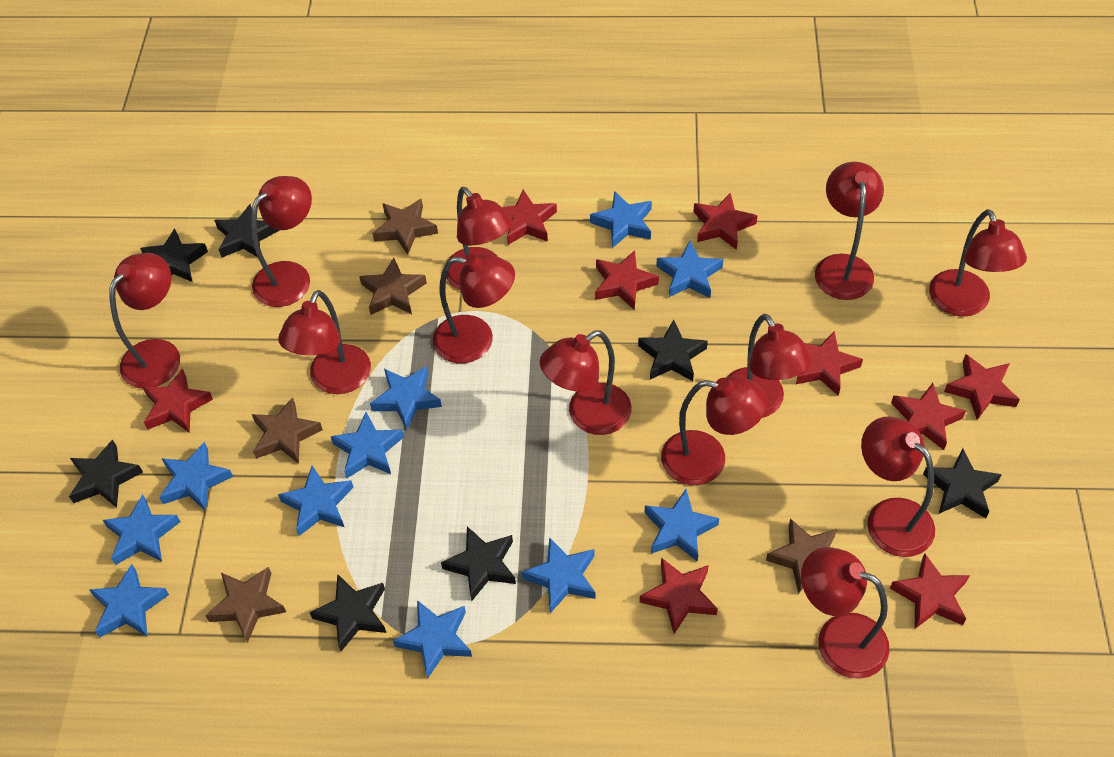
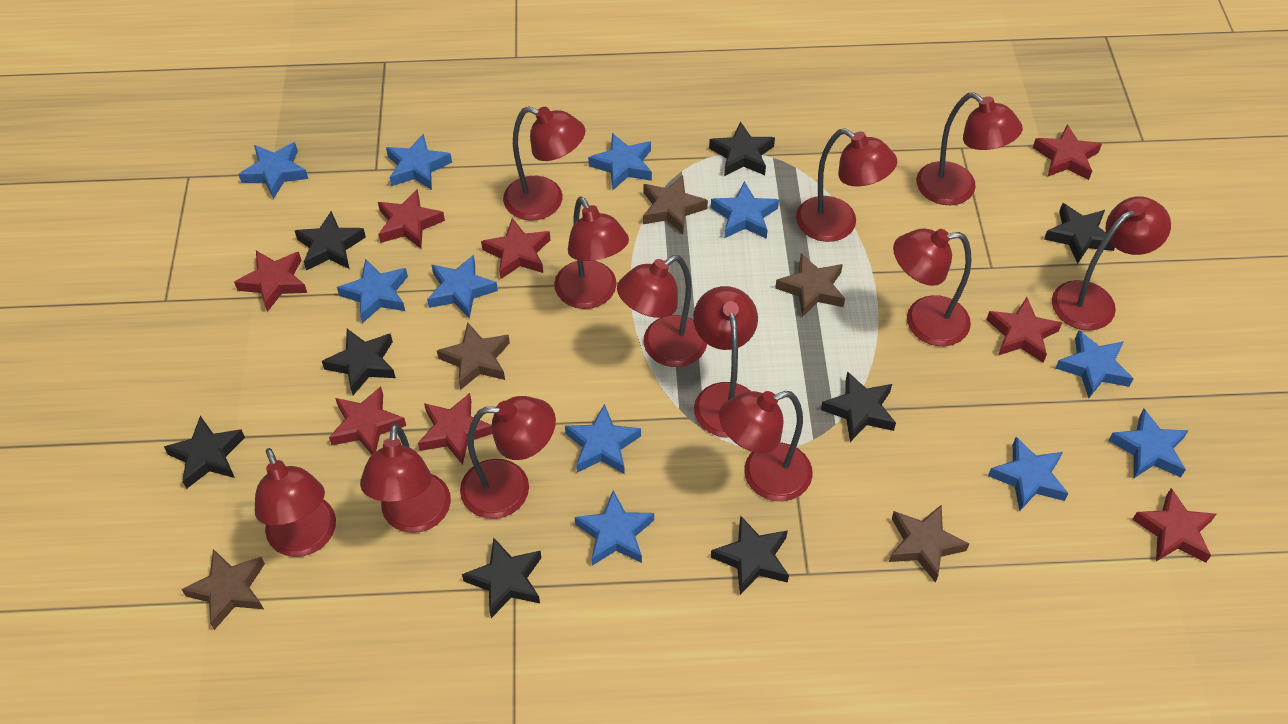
black star: 7 -> 8
red star: 9 -> 8

